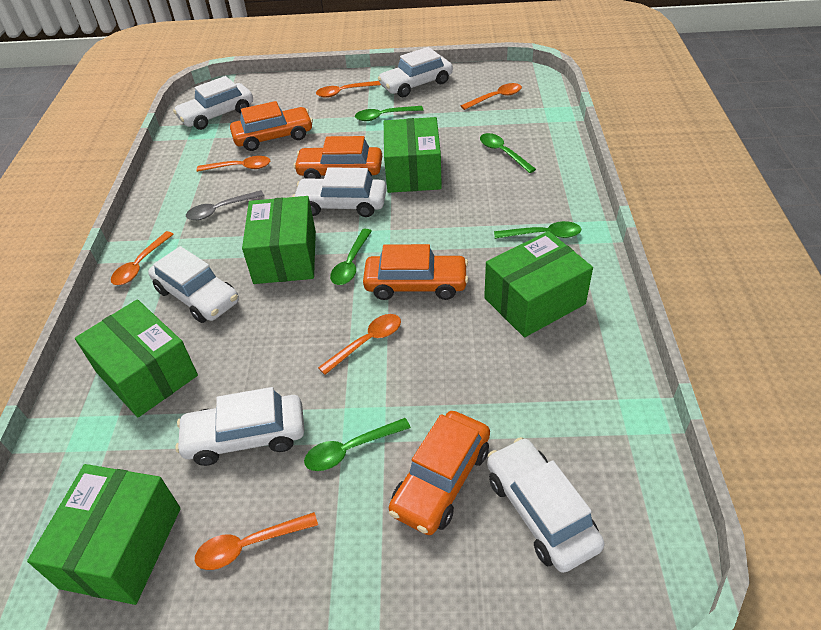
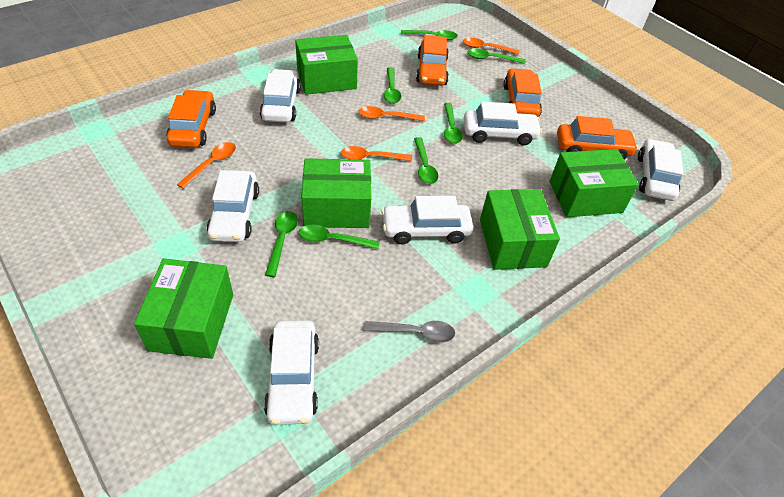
green spoon: 5 -> 7
orange spoon: 6 -> 4

